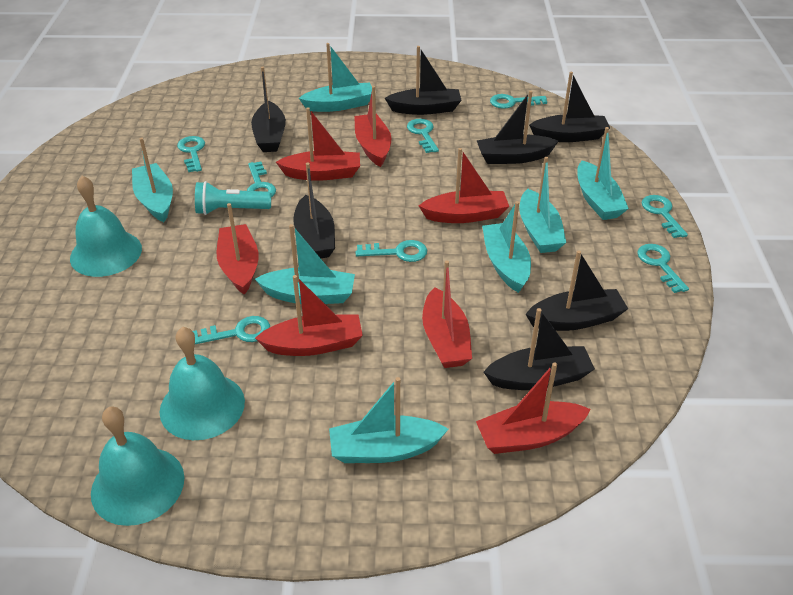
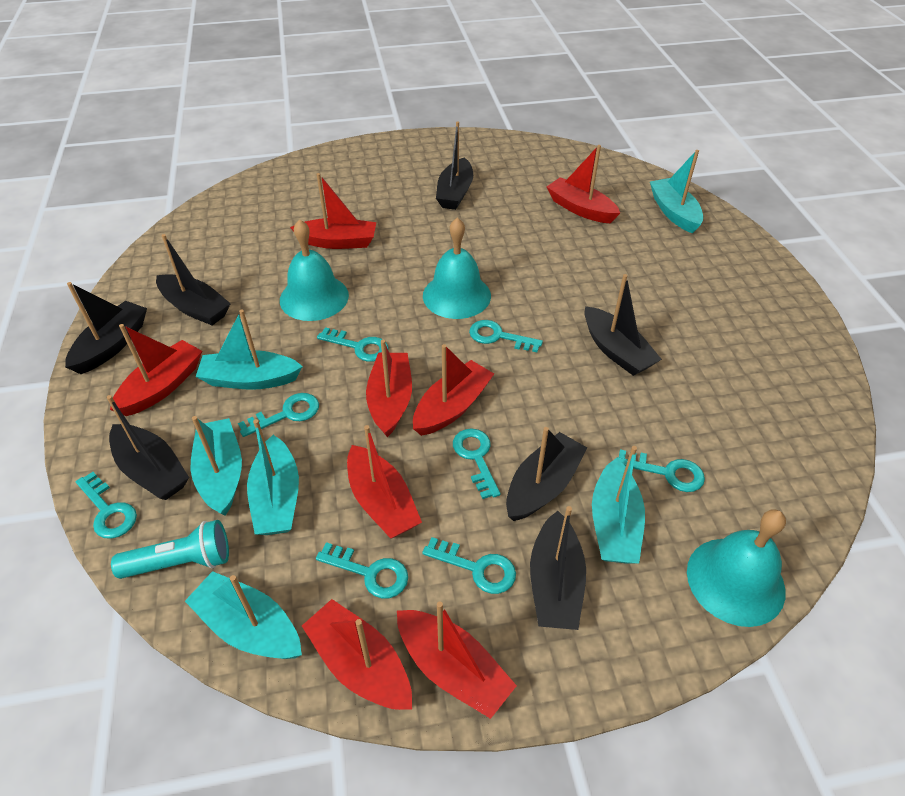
red boat: 7 -> 8
turquoise boat: 7 -> 6

